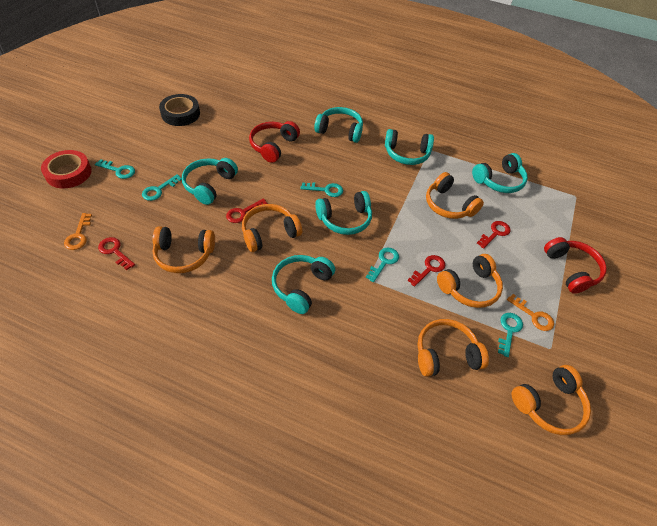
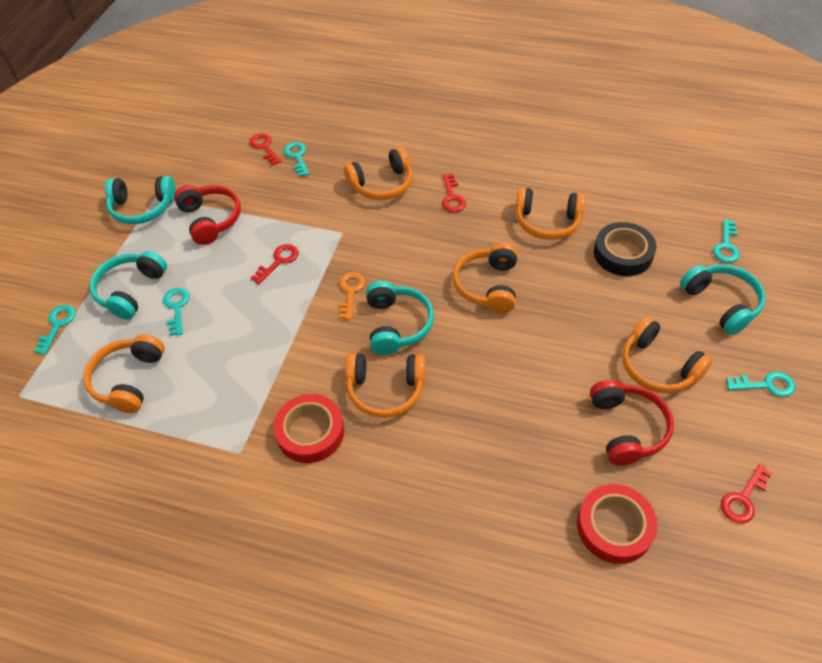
orange key: 2 -> 1
red tape: 1 -> 2
turquoise headphones: 6 -> 4

